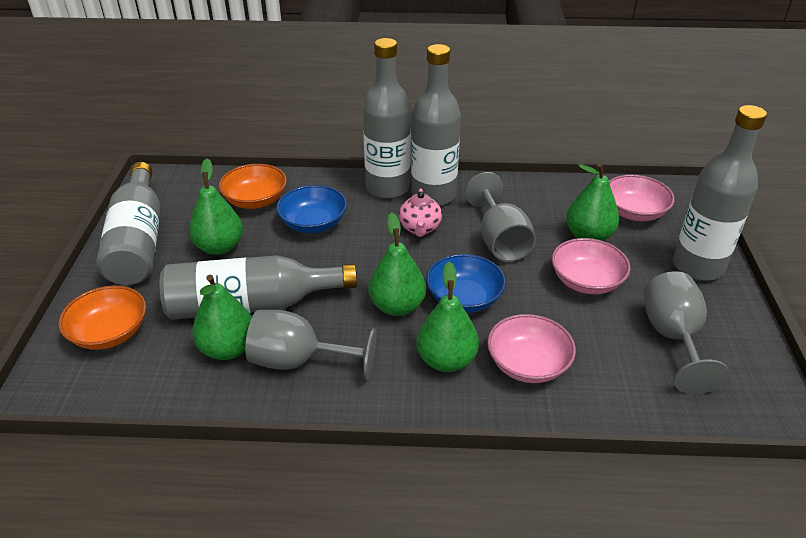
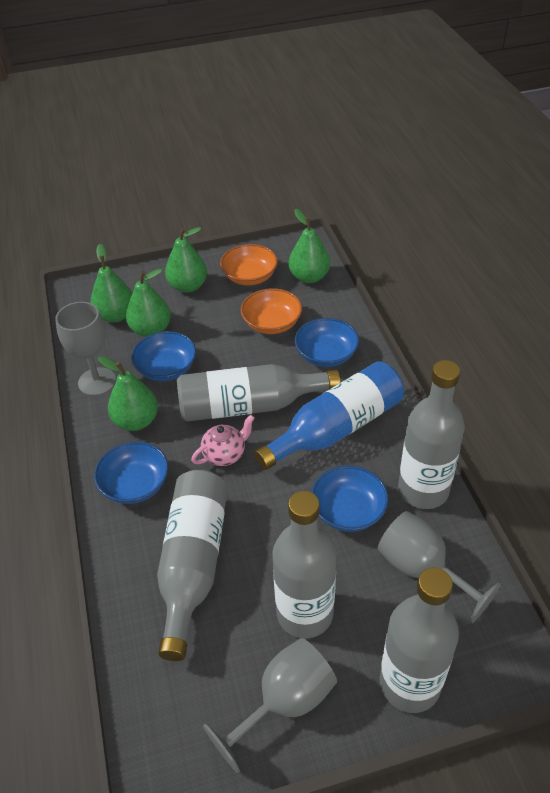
blue bottle: 0 -> 1
blue bowl: 2 -> 4
pink bowl: 3 -> 0

